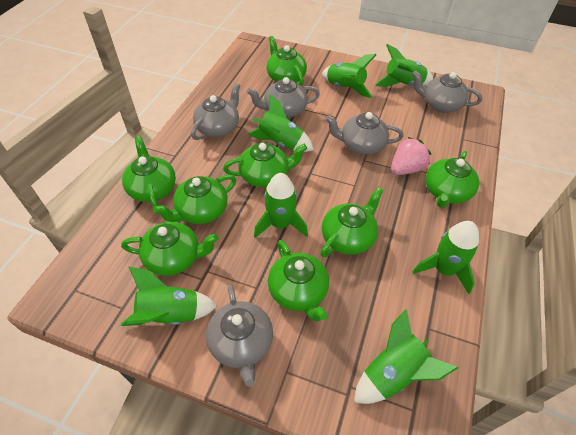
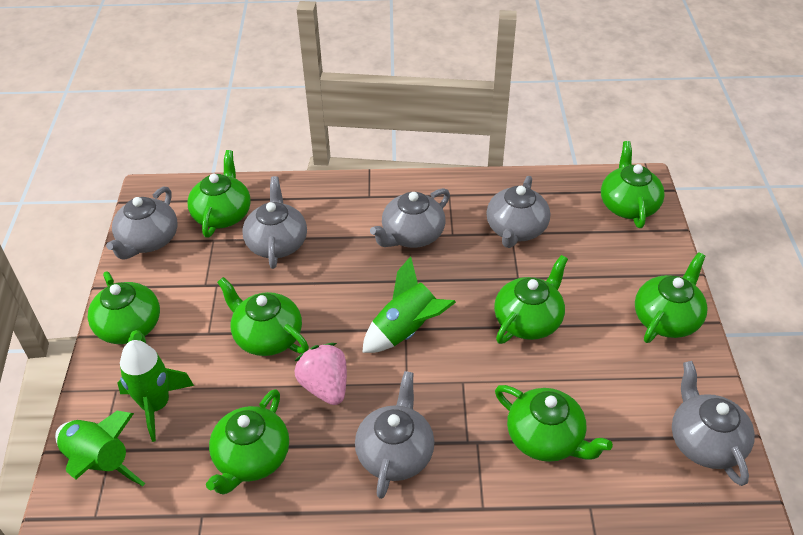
green rocket: 7 -> 3
grey teapot: 5 -> 6

